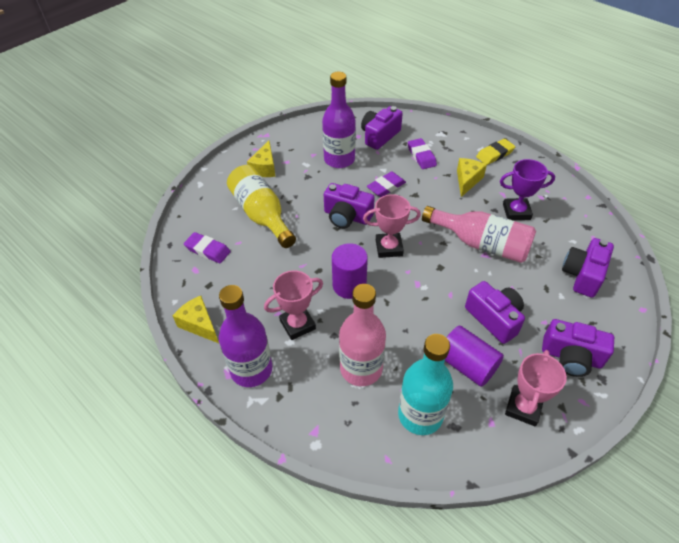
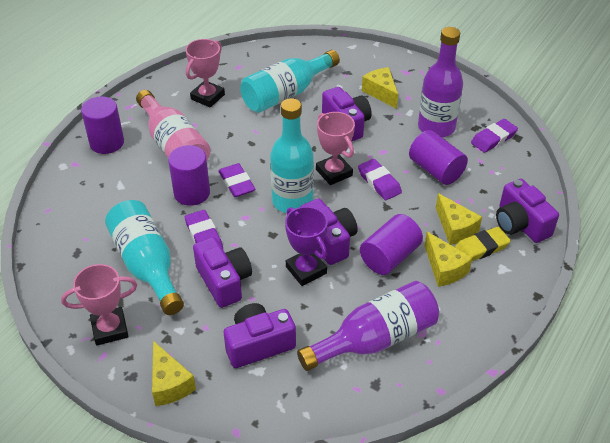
pink bottle: 2 -> 1
purple cylinder: 2 -> 4
purple eraser: 3 -> 4
turquoise bottle: 1 -> 3
yellow bottle: 1 -> 0
yellow cheese: 3 -> 4

